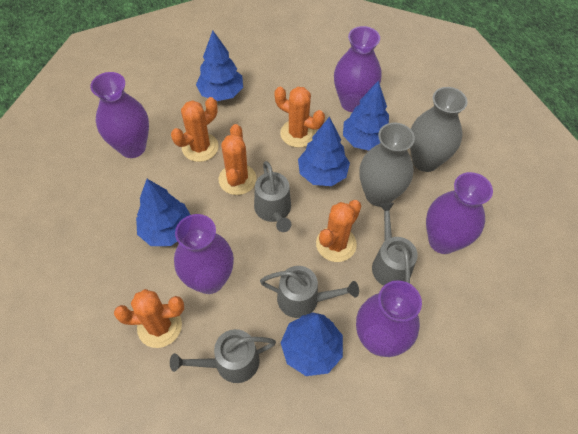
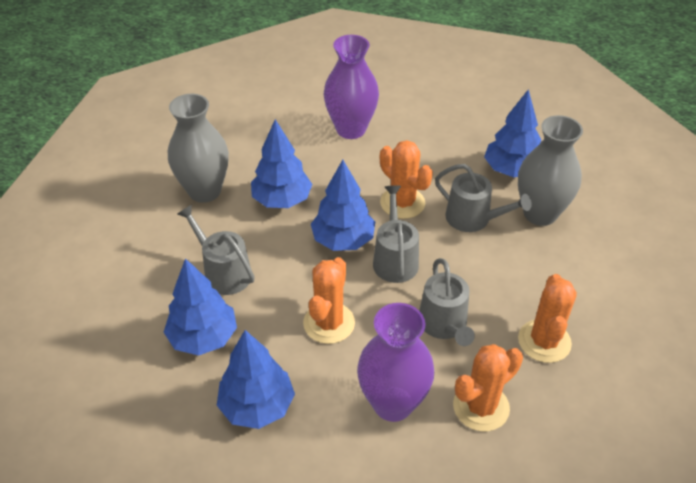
orange cactus: 5 -> 4
purple vase: 5 -> 2

